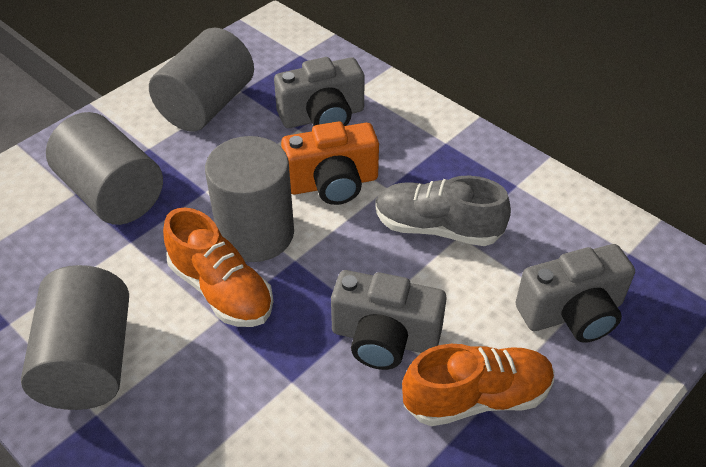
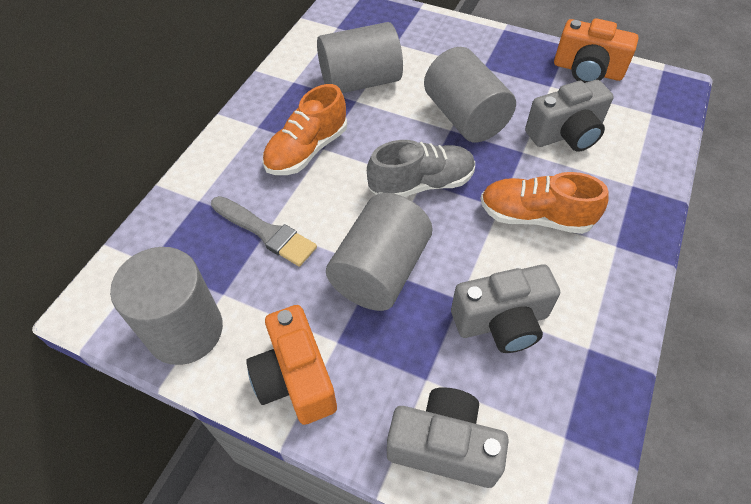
grey brush: 0 -> 1
orange camera: 1 -> 2

